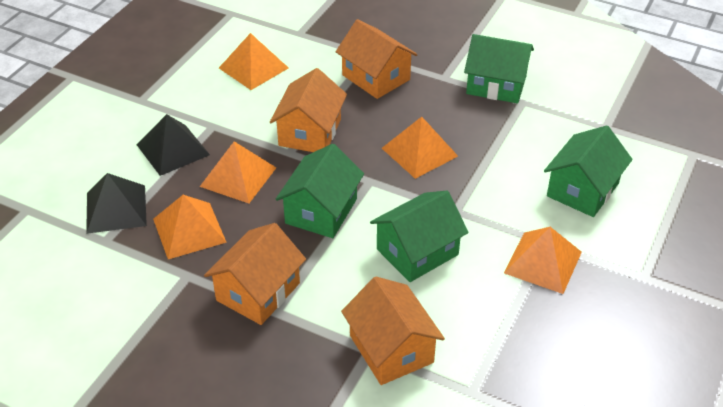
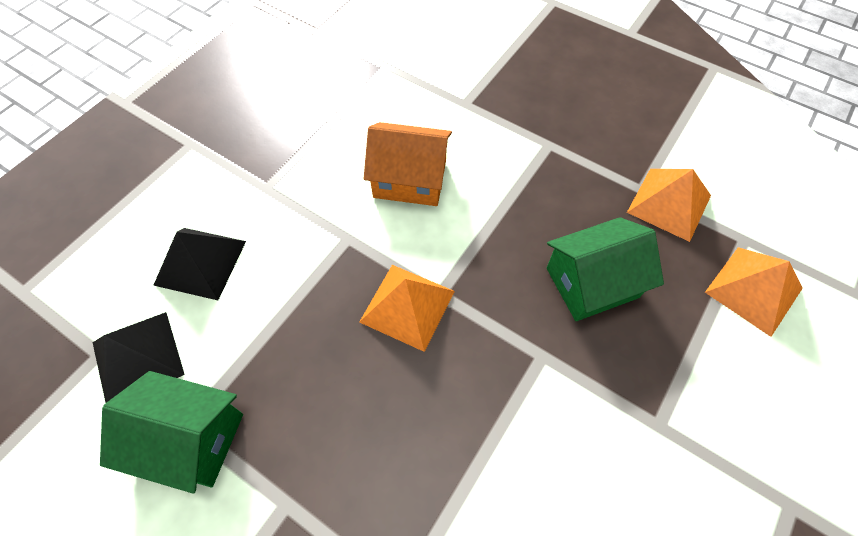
green house: 4 -> 2
orange house: 4 -> 1
orange pyramid: 5 -> 3

